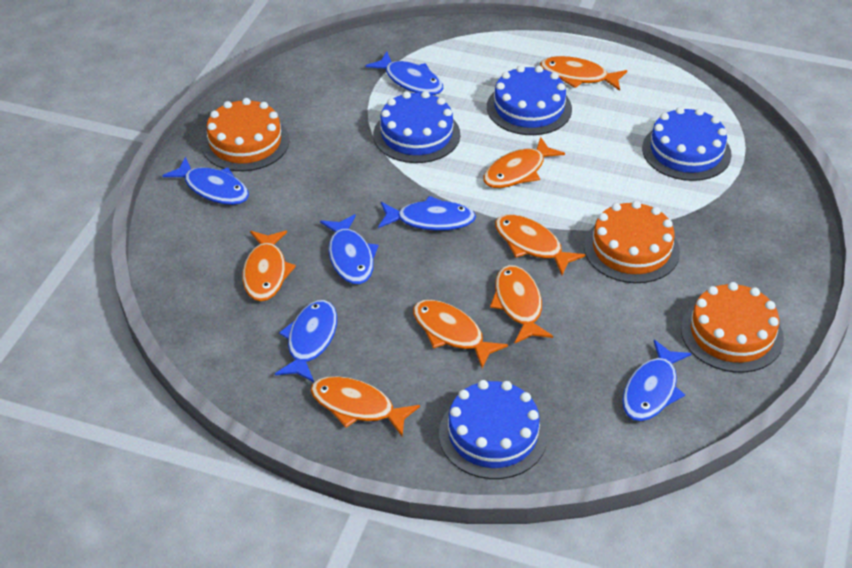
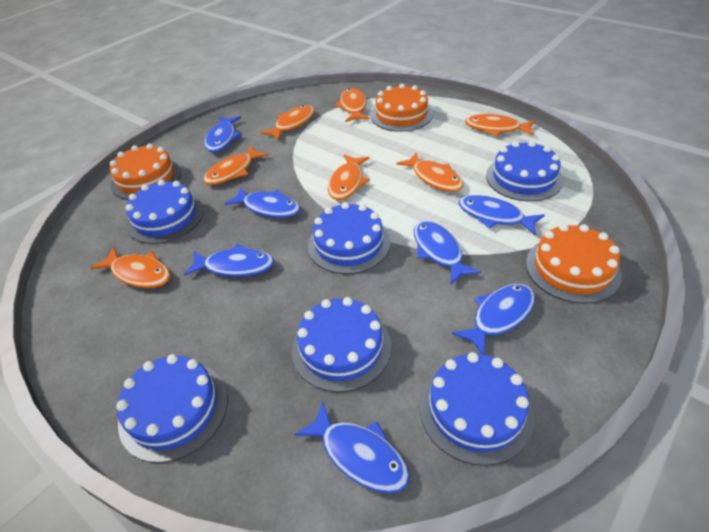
blue cake: 4 -> 6
blue fish: 6 -> 7

